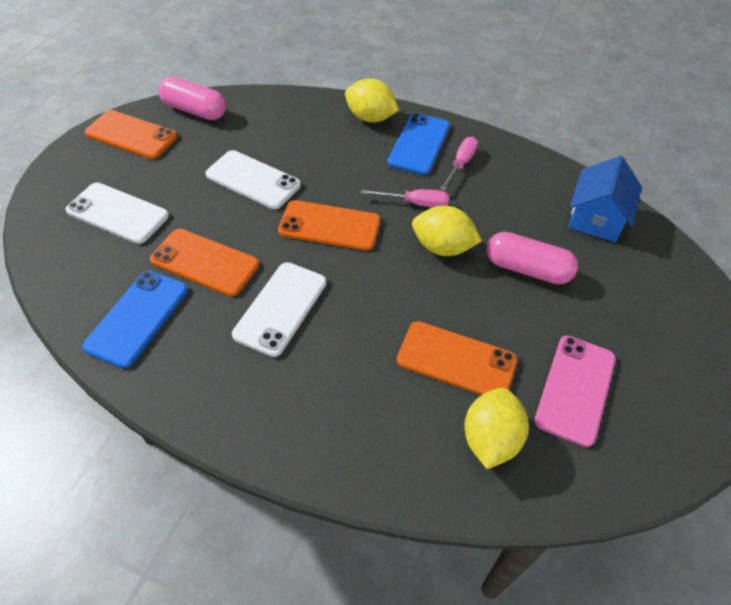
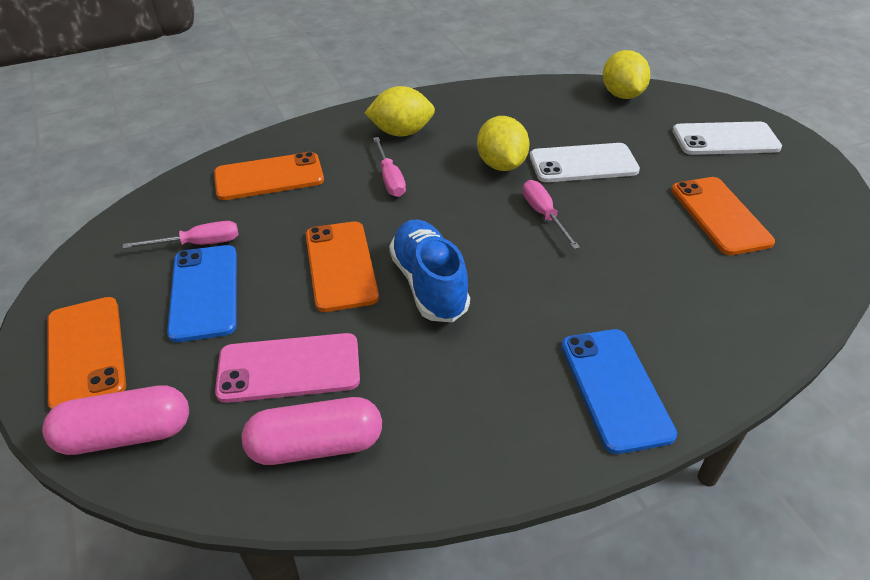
blue house: 1 -> 0
blue shoe: 0 -> 1
pink screwdriver: 2 -> 3
white phone: 3 -> 2

